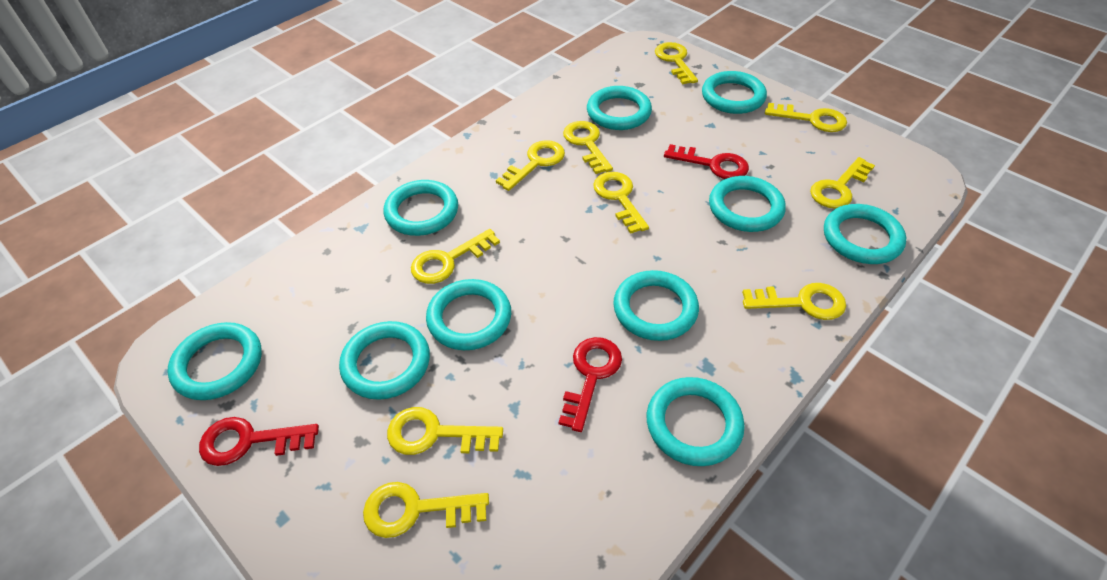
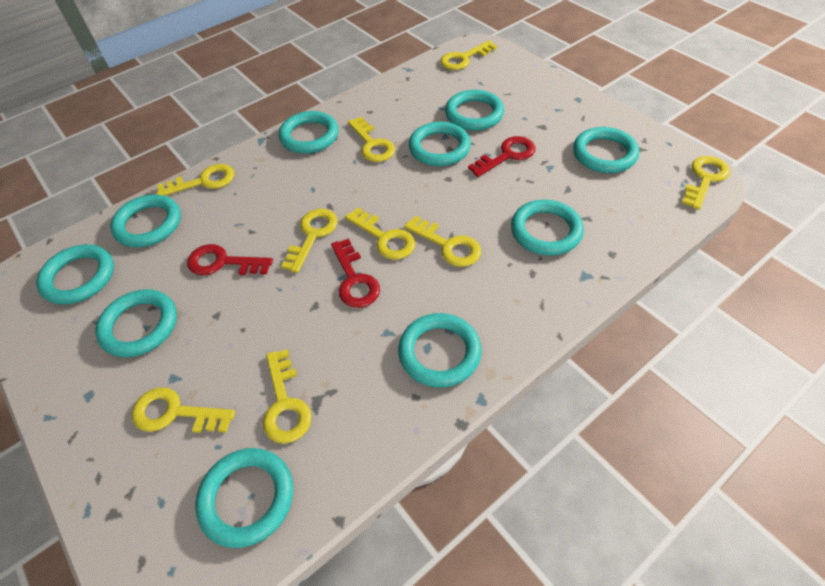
yellow key: 10 -> 9

